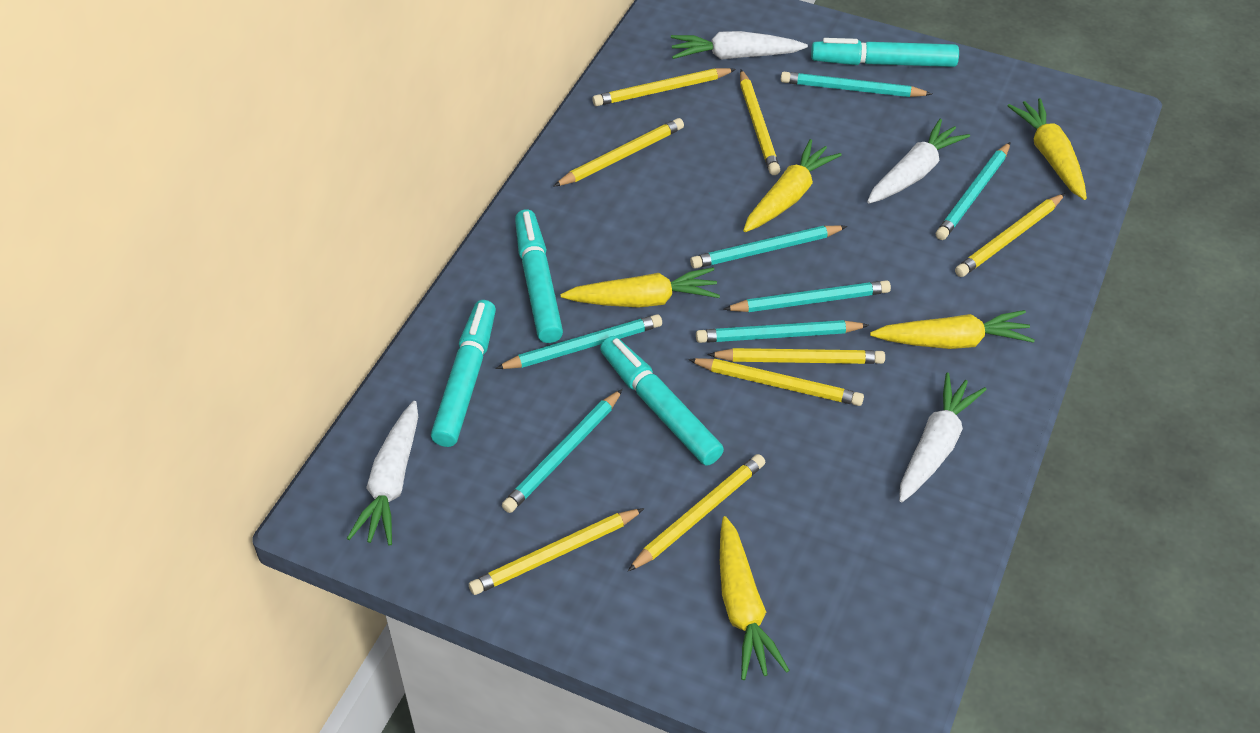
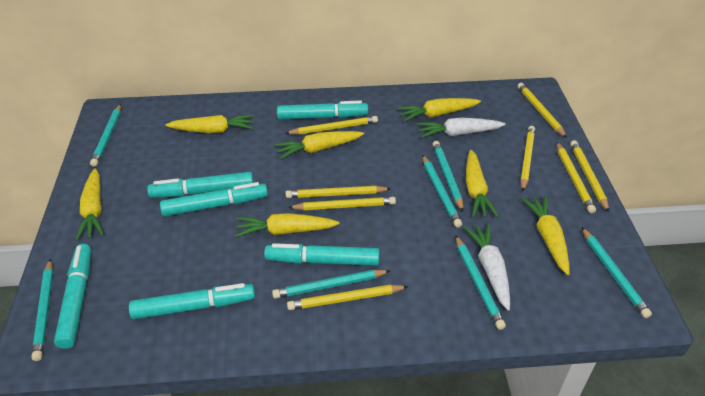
turquoise marker: 4 -> 6
white carrot: 4 -> 2
yellow carrot: 5 -> 7

